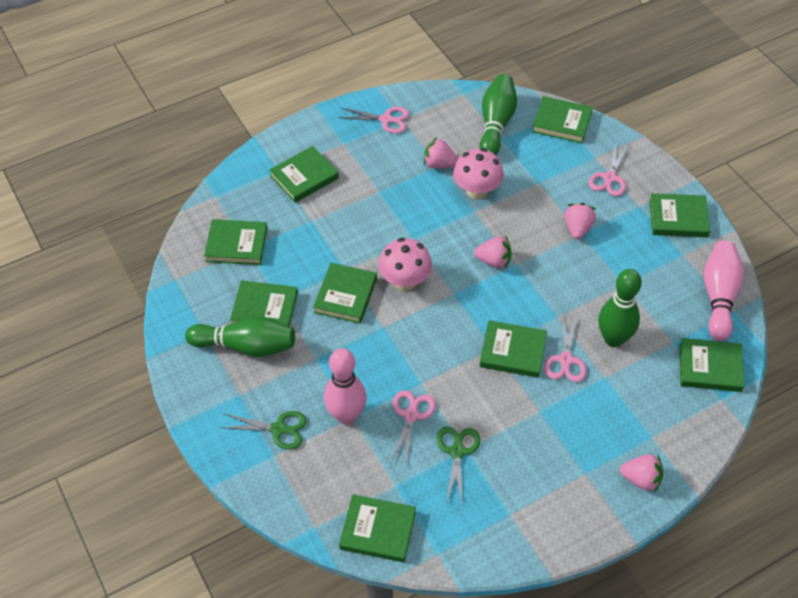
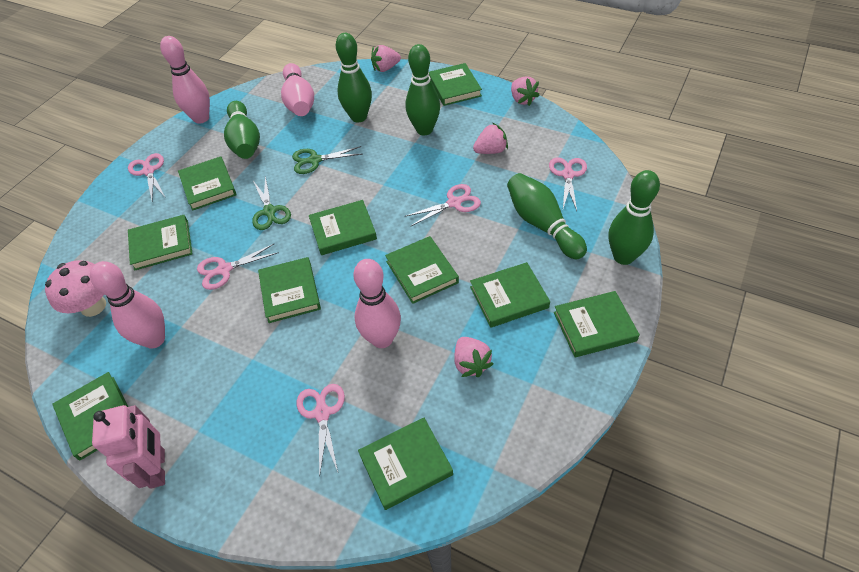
green book: 9 -> 10
green bowling pin: 3 -> 5
pink bowling pin: 2 -> 4
pink mushroom: 2 -> 1
pink robot: 0 -> 1
pink scissors: 4 -> 5

